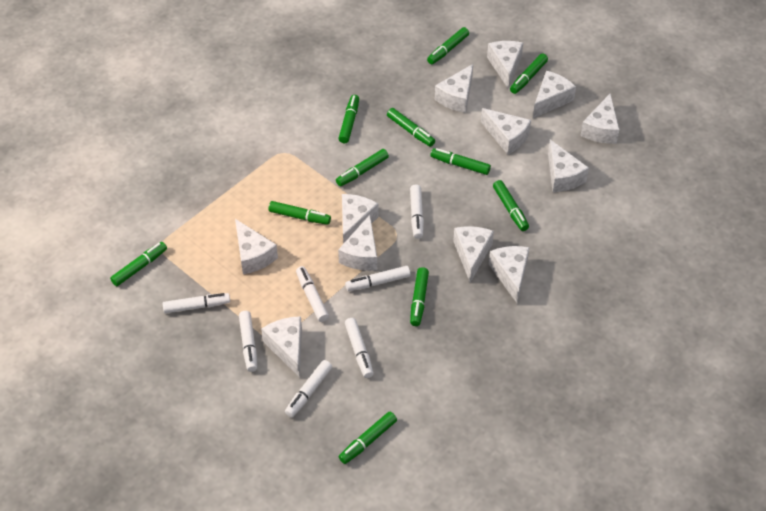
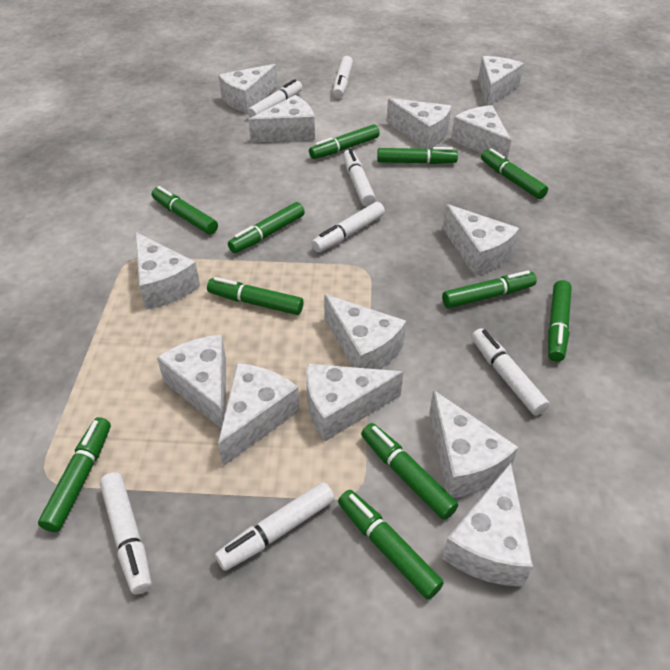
white cheese: 12 -> 13

